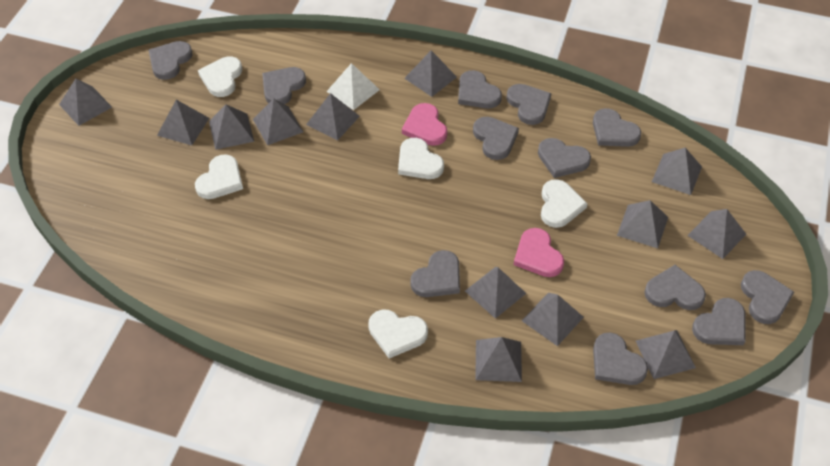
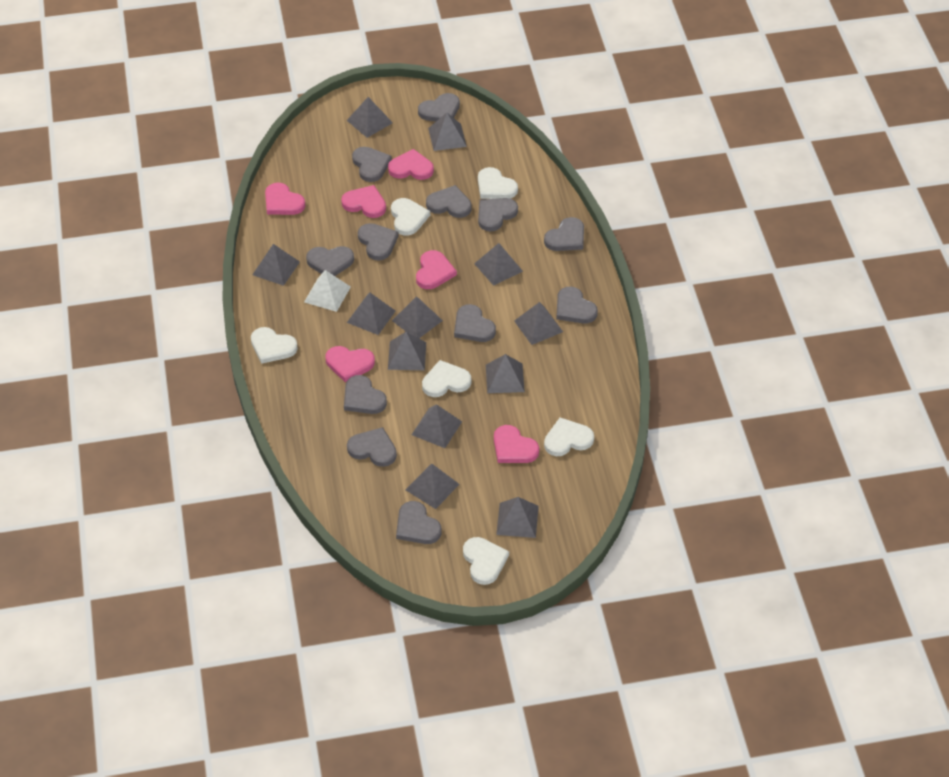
grey pyramid: 13 -> 12
pink heart: 2 -> 6
white heart: 5 -> 6

